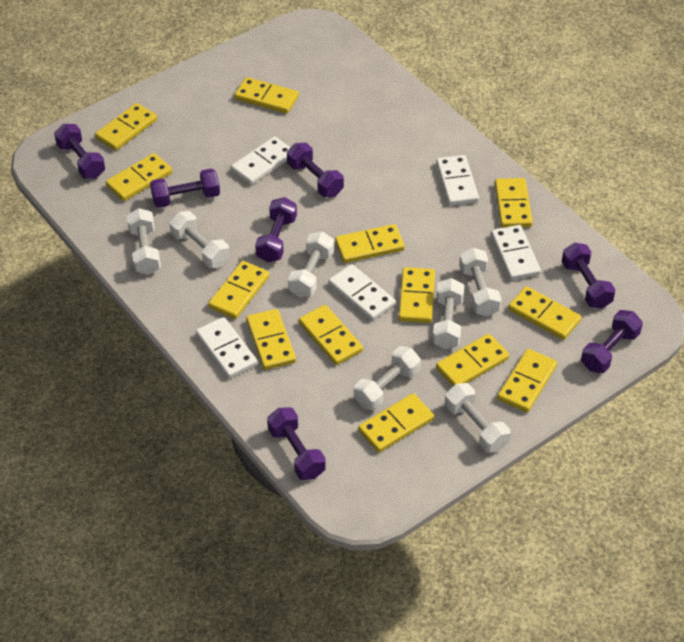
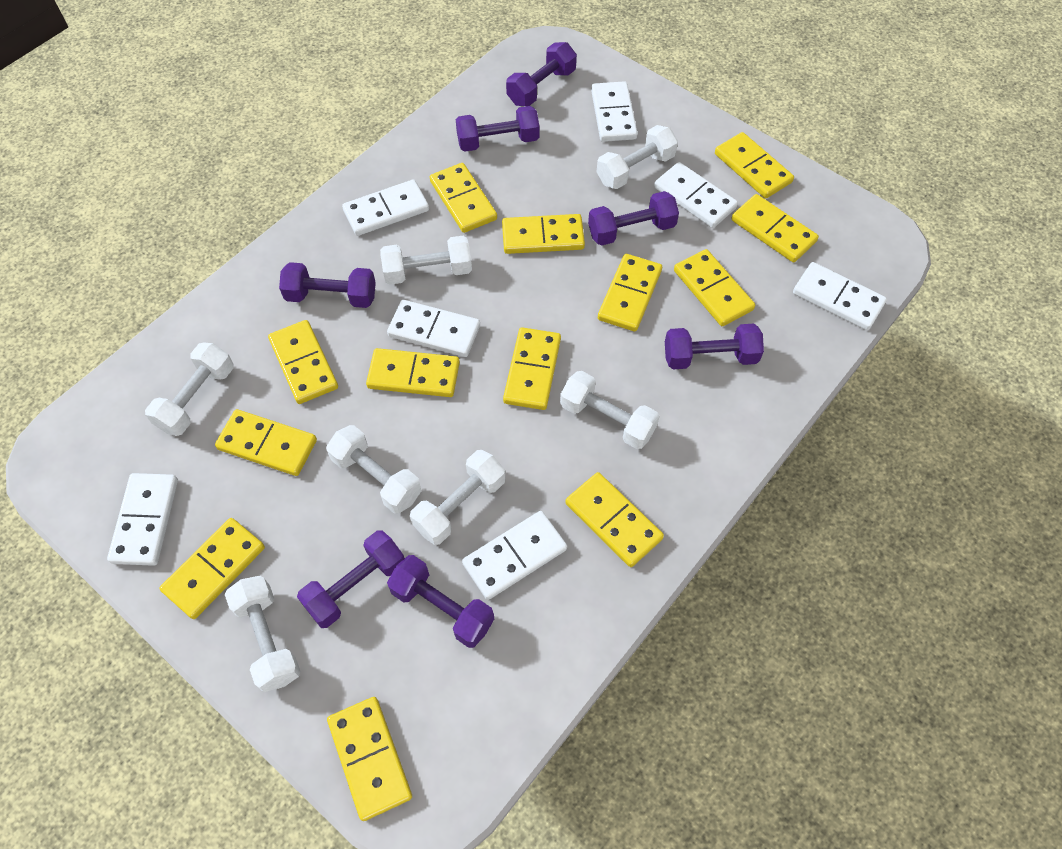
white domino: 5 -> 7

